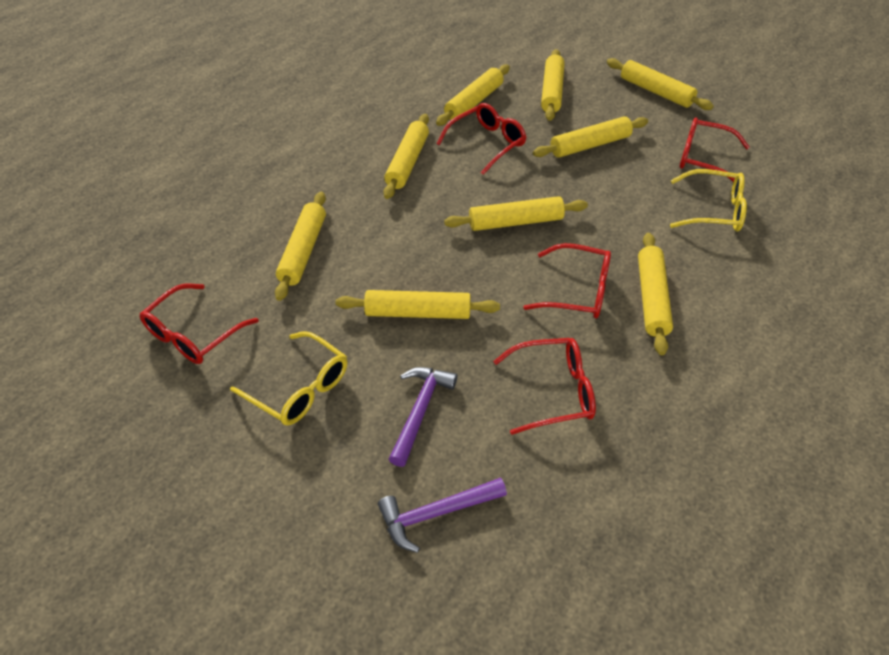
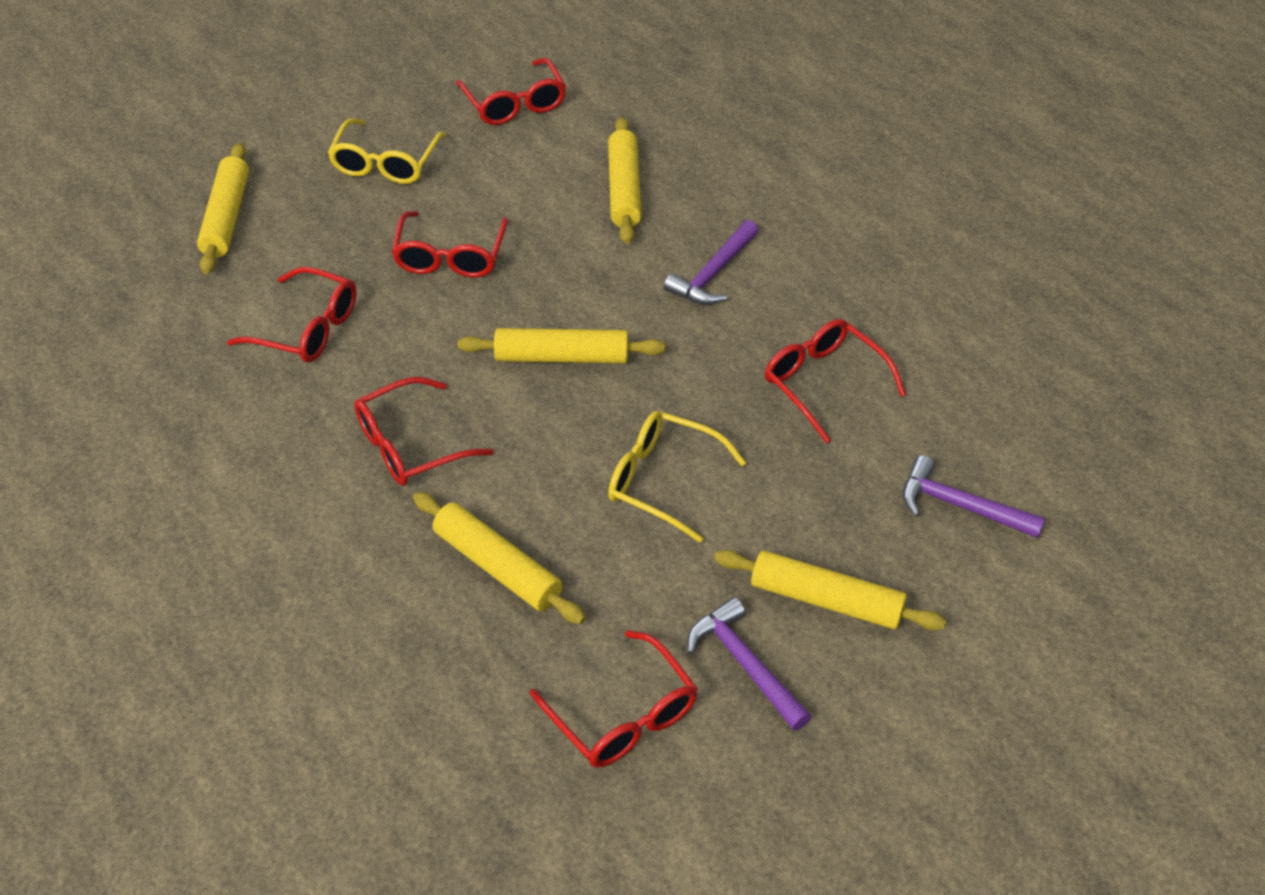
purple hammer: 2 -> 3
red glasses: 5 -> 6
yellow rolling pin: 9 -> 5

